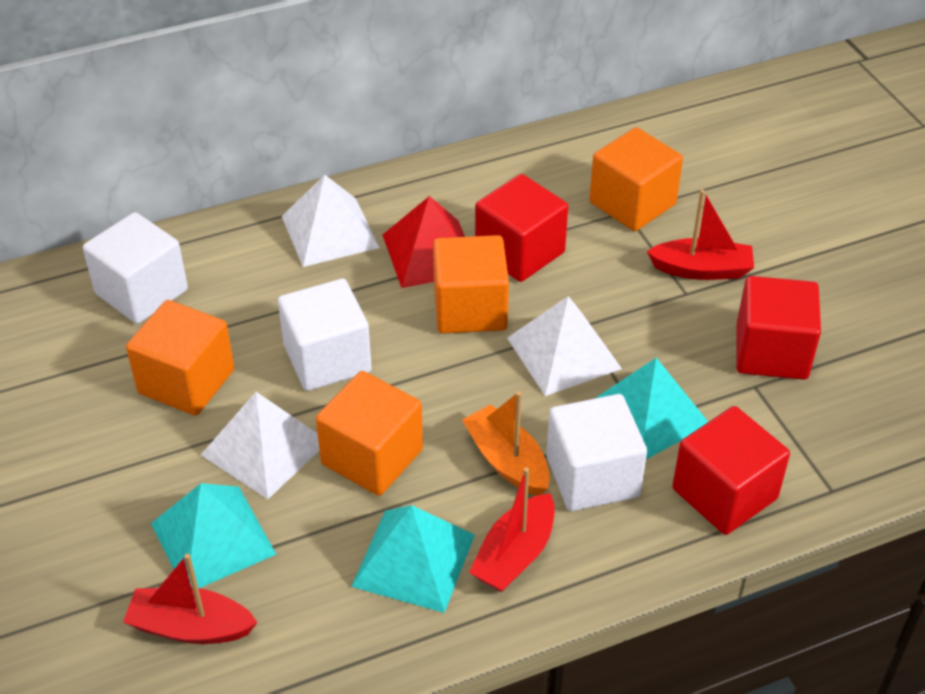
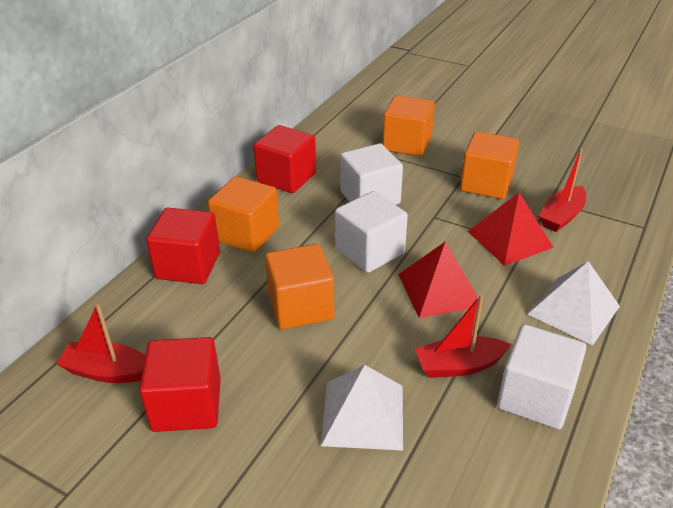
orange boat: 1 -> 0
red pyramid: 1 -> 2
turquoise pyramid: 3 -> 0
white pyramid: 3 -> 2

